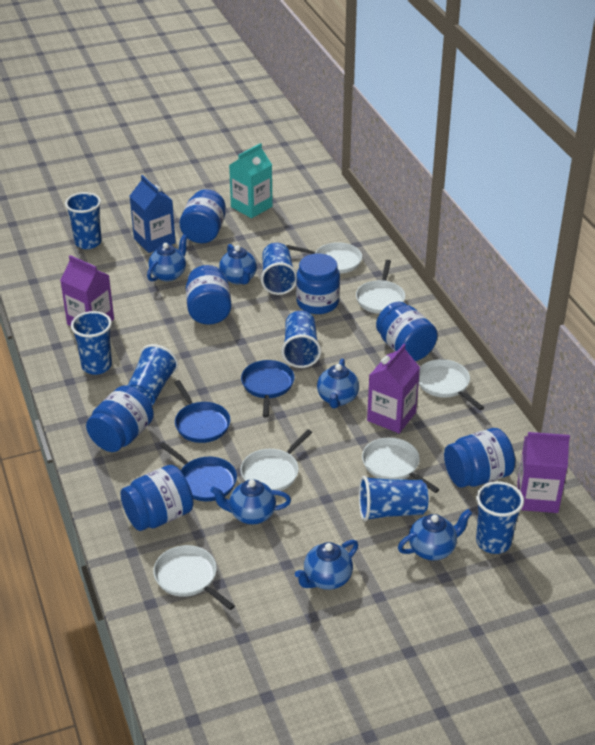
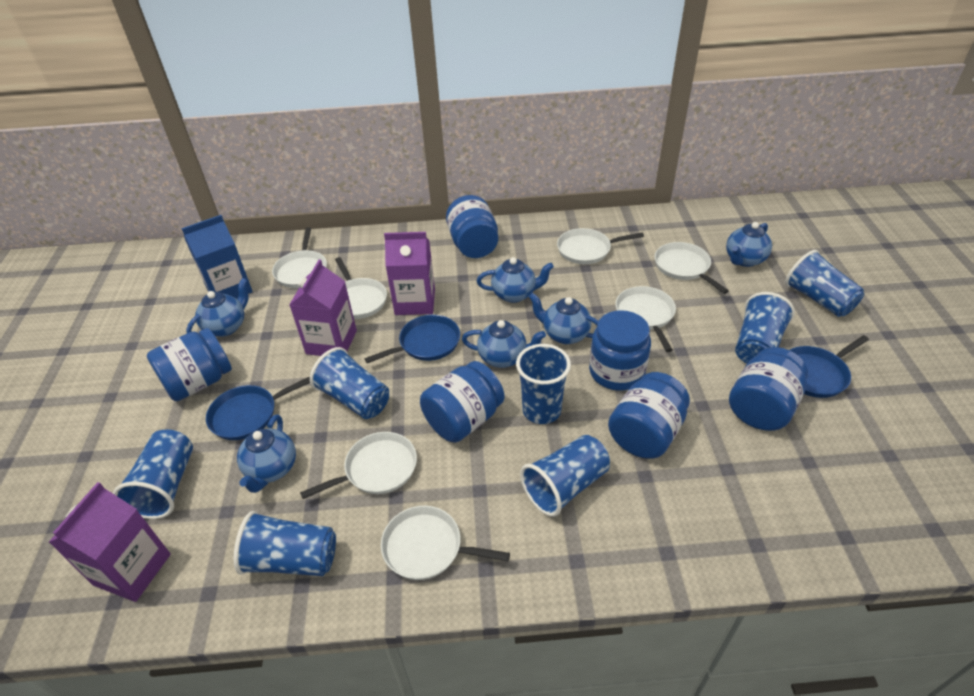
blue jar: 7 -> 6
turquoise carton: 1 -> 0
white pan: 6 -> 7

